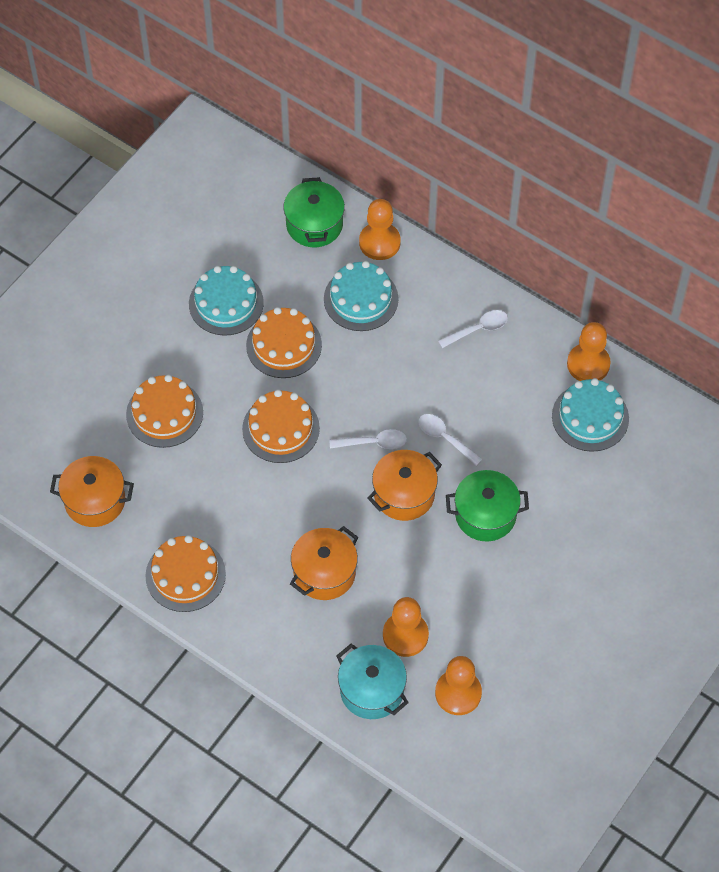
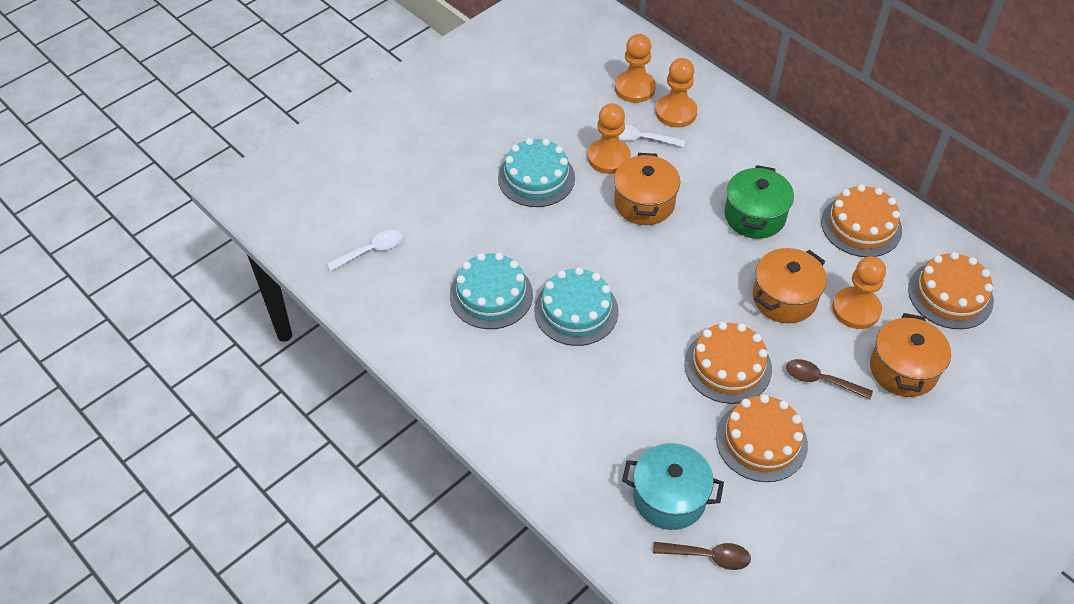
brown spoon: 0 -> 2
green pot: 2 -> 1
white spoon: 3 -> 2

